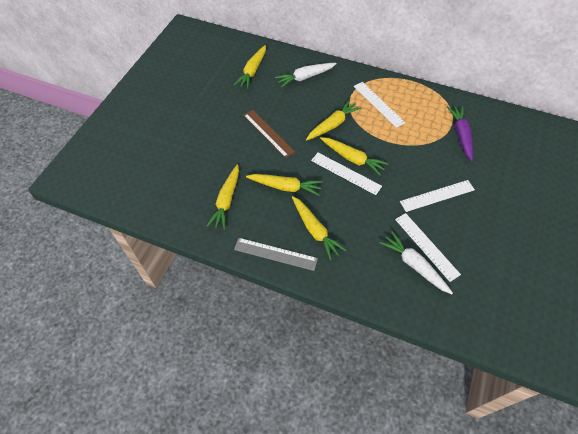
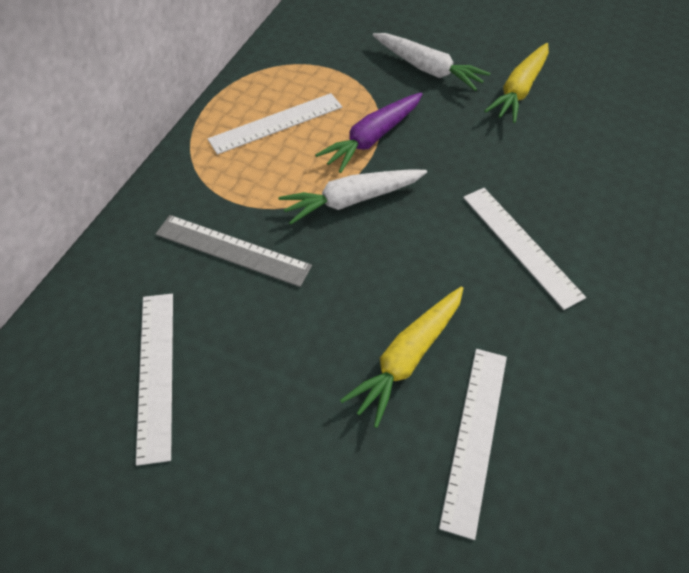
brown ruler: 1 -> 0
yellow carrot: 6 -> 2

